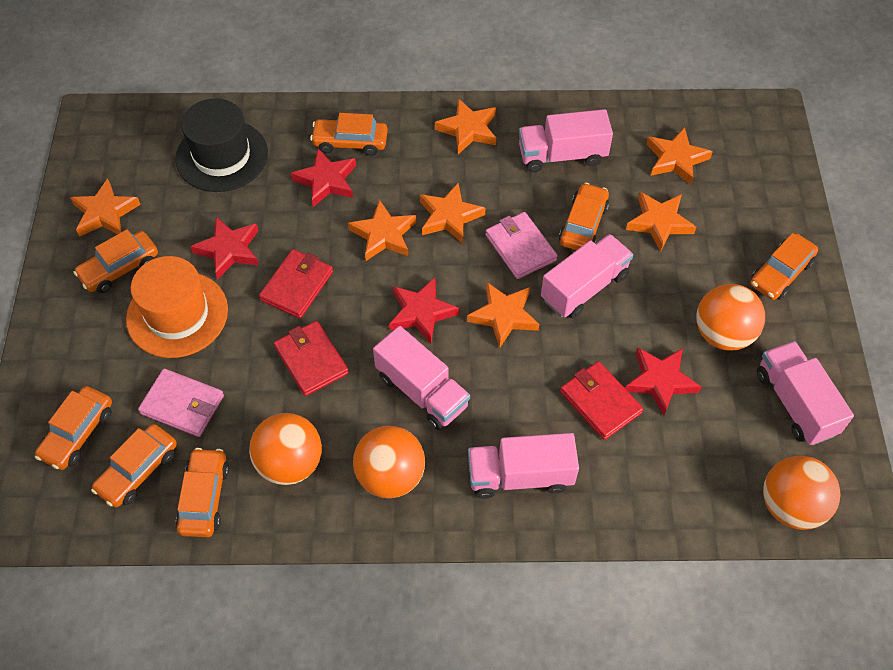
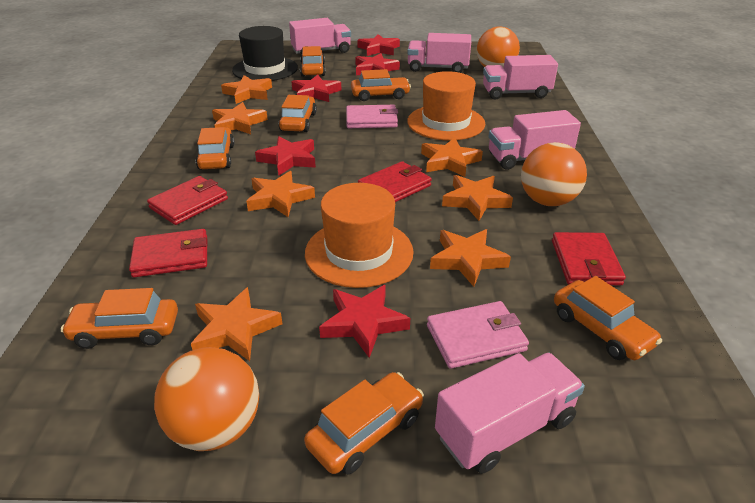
orange ball: 4 -> 3
orange hat: 1 -> 2
red star: 4 -> 5
red wallet: 3 -> 4

